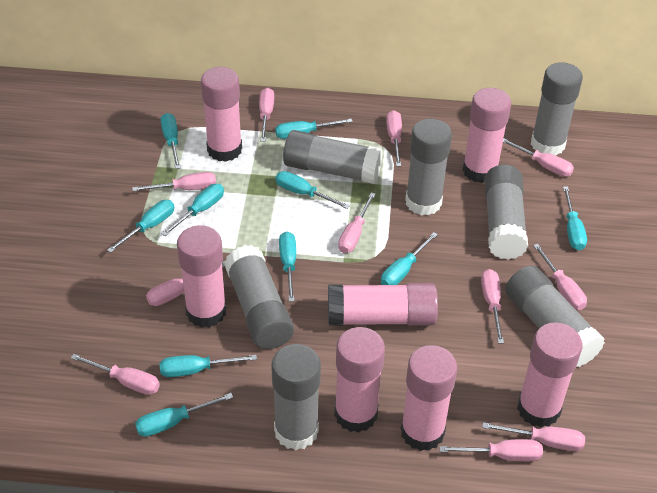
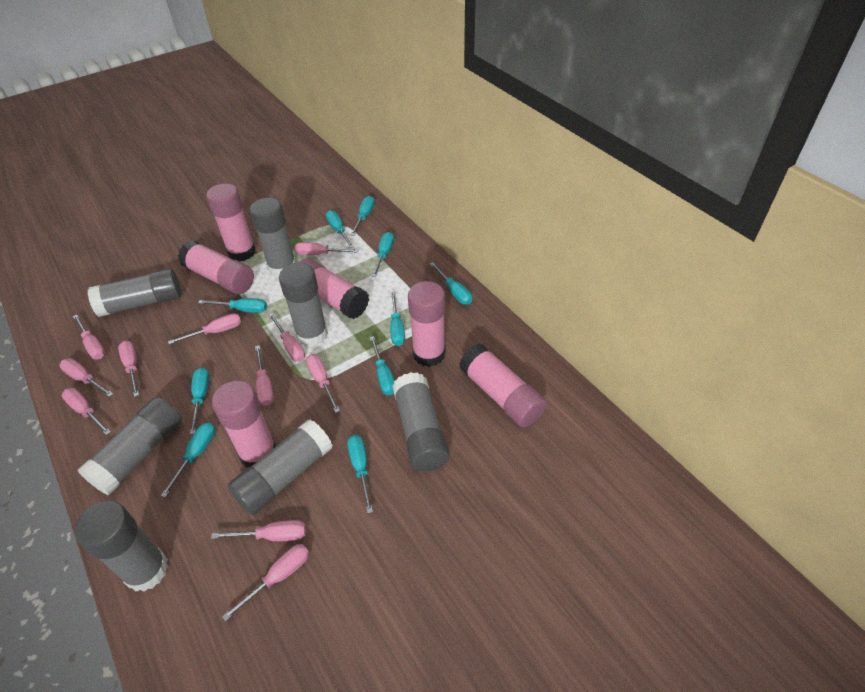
pink glue stick: 7 -> 6

